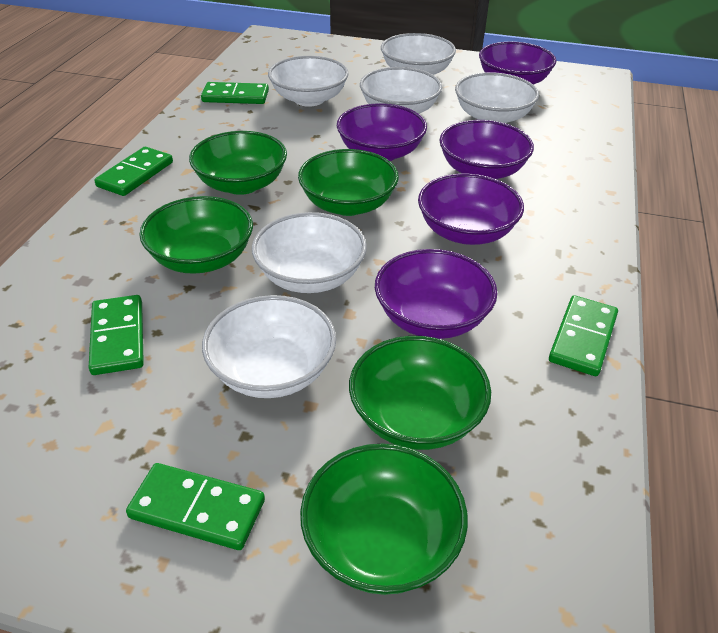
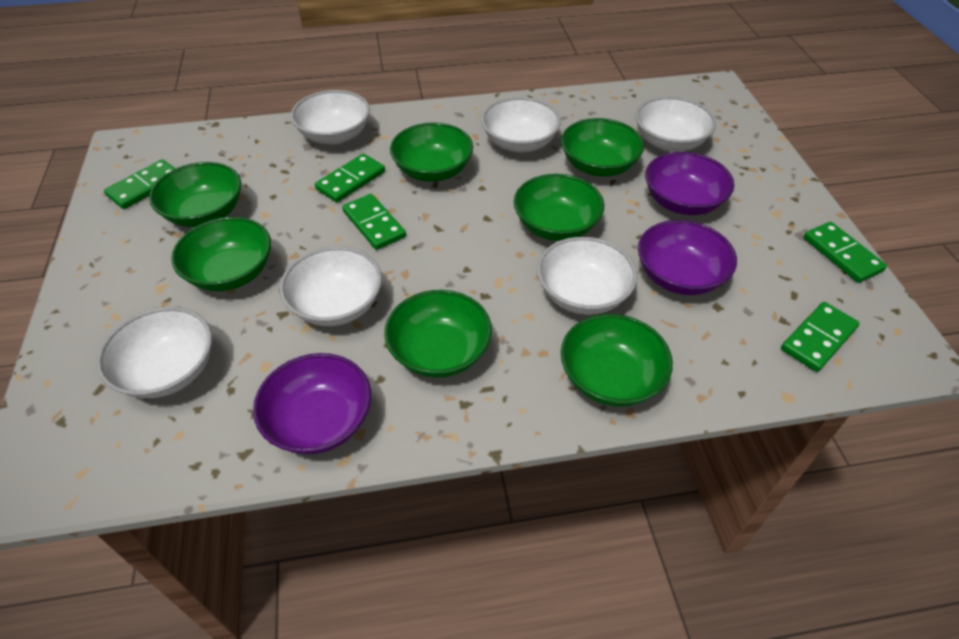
green bowl: 5 -> 7
purple bowl: 5 -> 3

